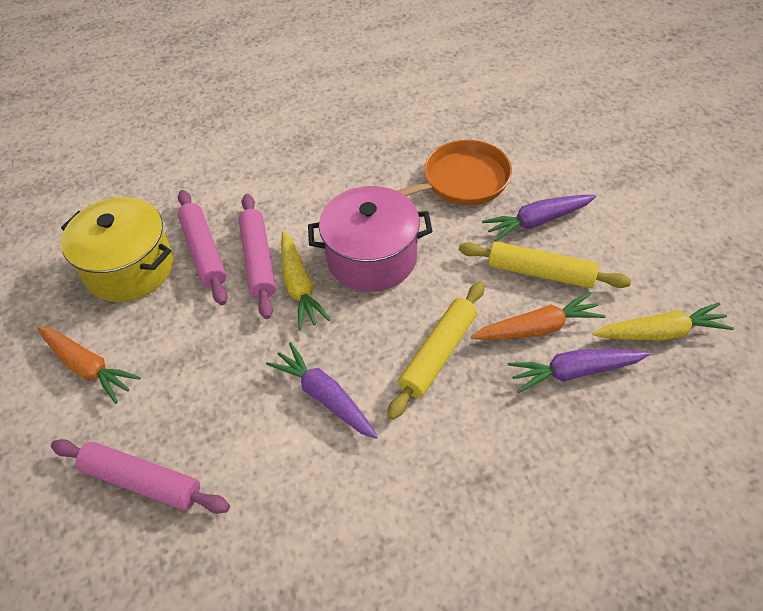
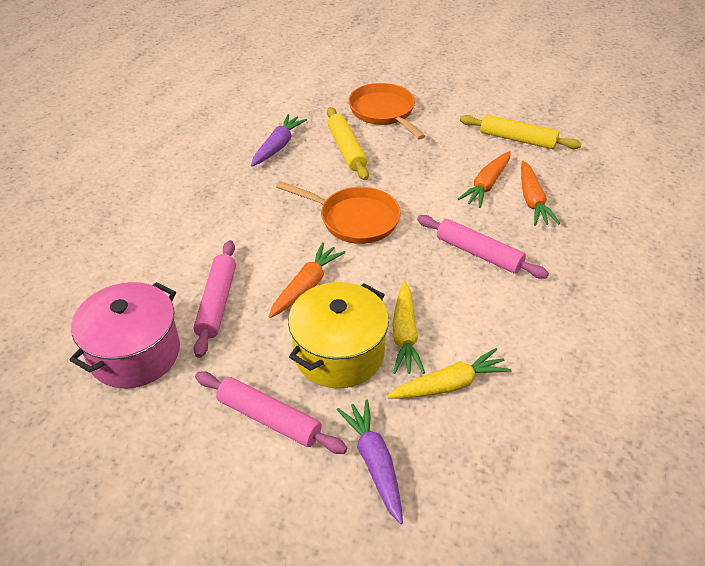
orange carrot: 2 -> 3
orange pan: 1 -> 2
purple carrot: 3 -> 2

